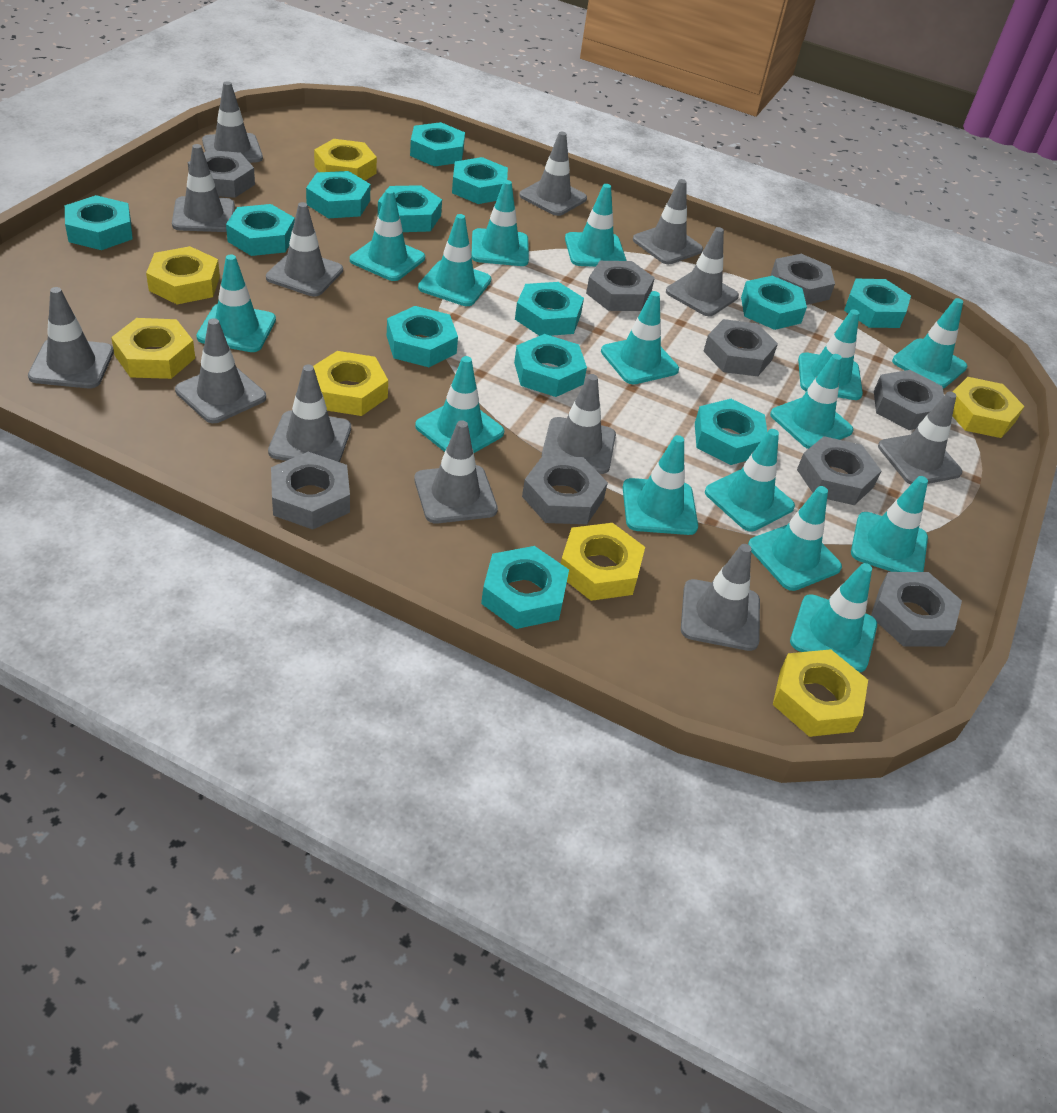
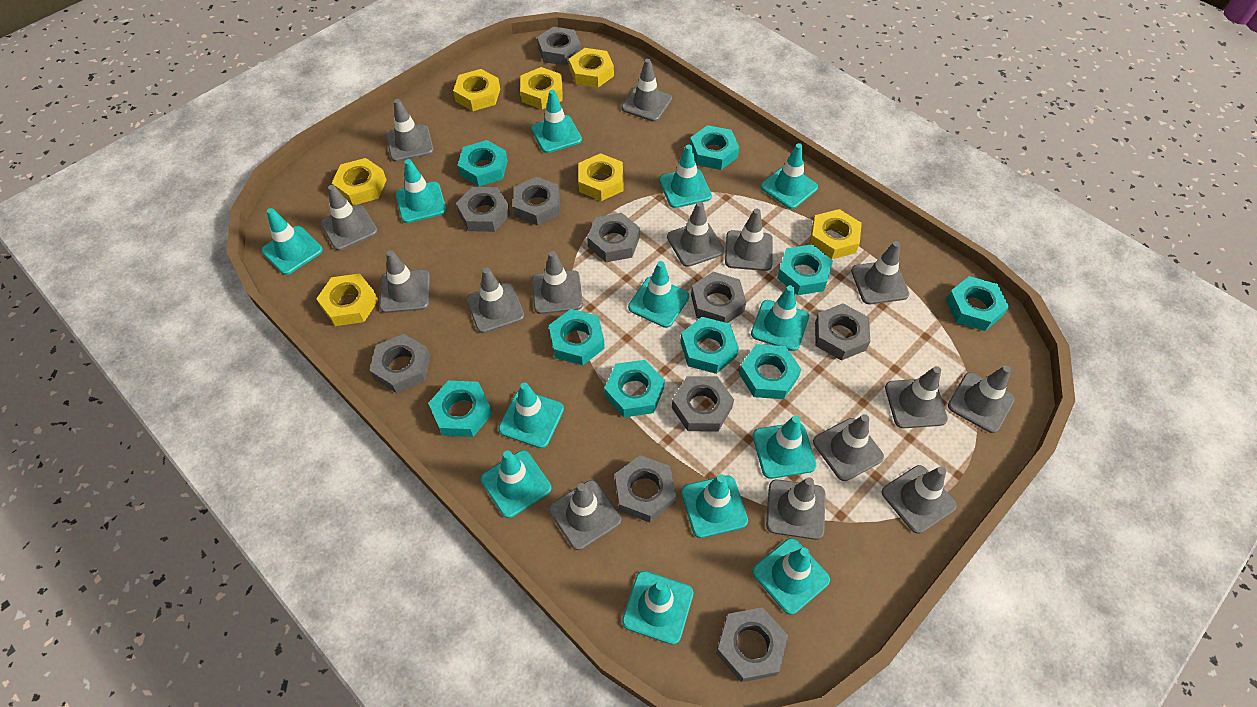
grey nut: 9 -> 10
grey traffic cone: 13 -> 15
turquoise nut: 13 -> 9
turquoise traffic cone: 15 -> 13

